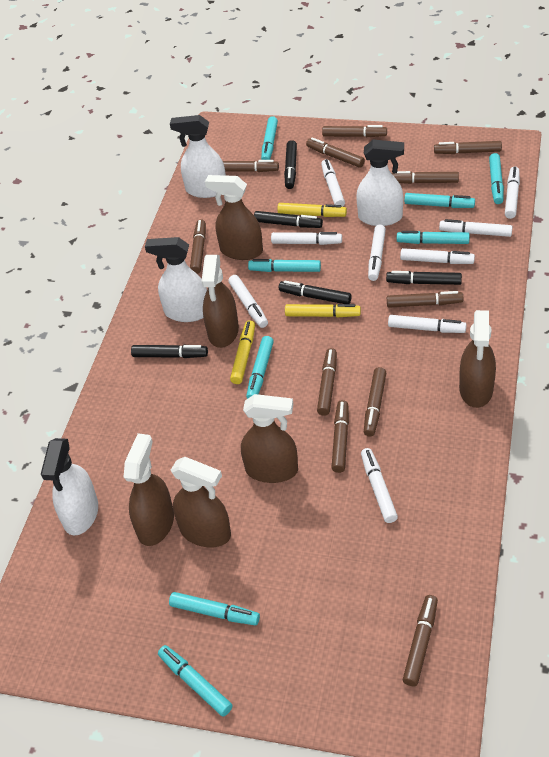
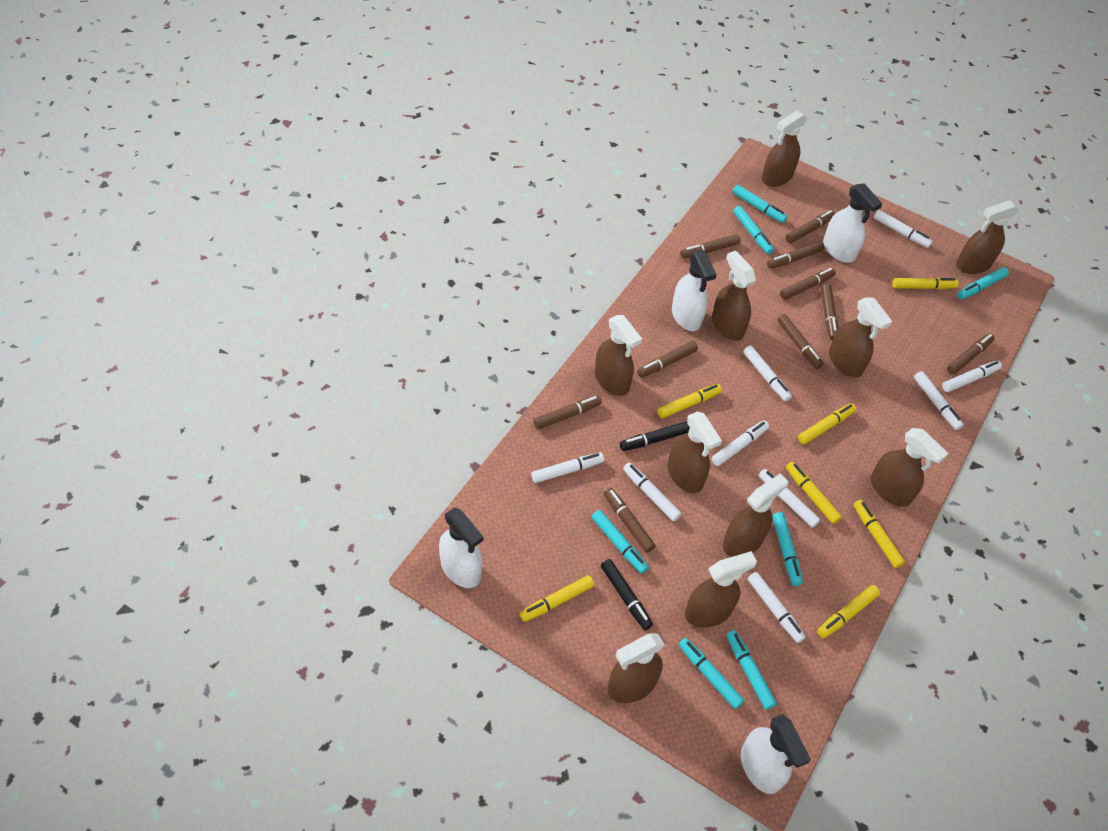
black marker: 5 -> 2
brown marker: 11 -> 10
brown spray bottle: 6 -> 10
turquoise marker: 8 -> 7
yellow marker: 3 -> 7

